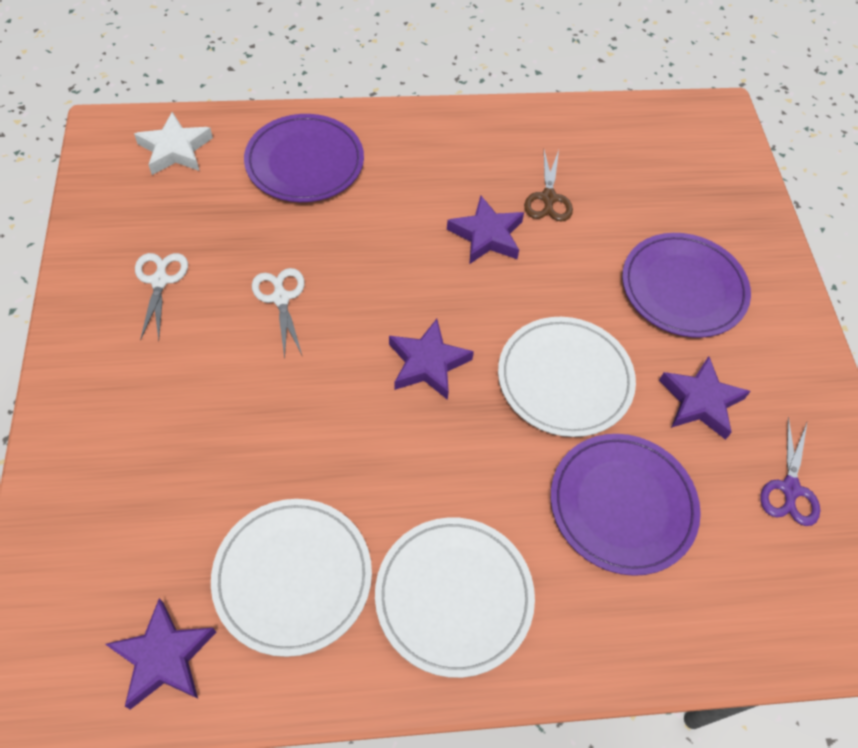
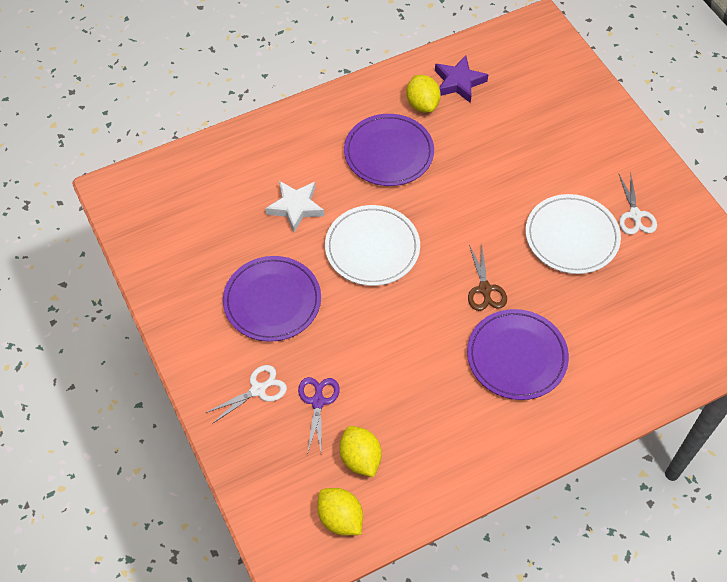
purple star: 4 -> 1
white plate: 3 -> 2
yellow lemon: 0 -> 3

